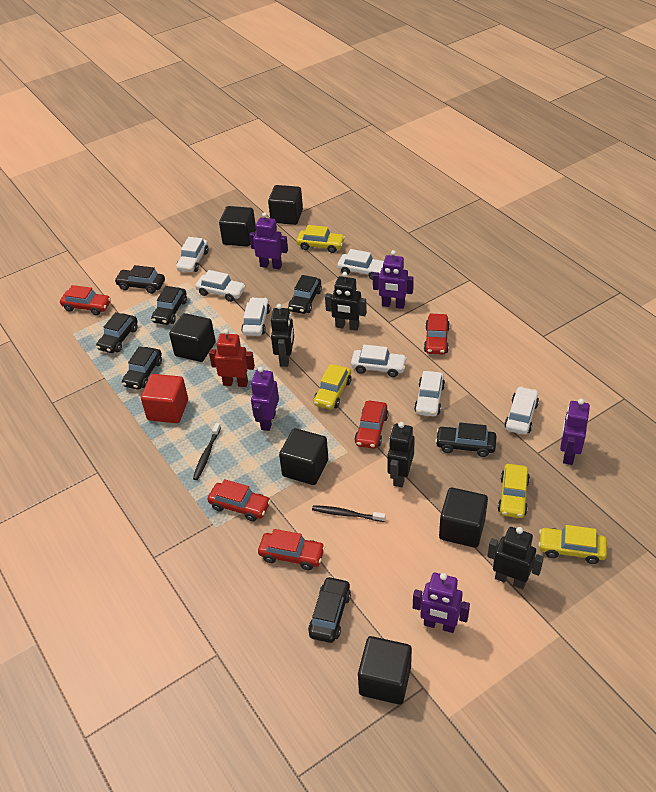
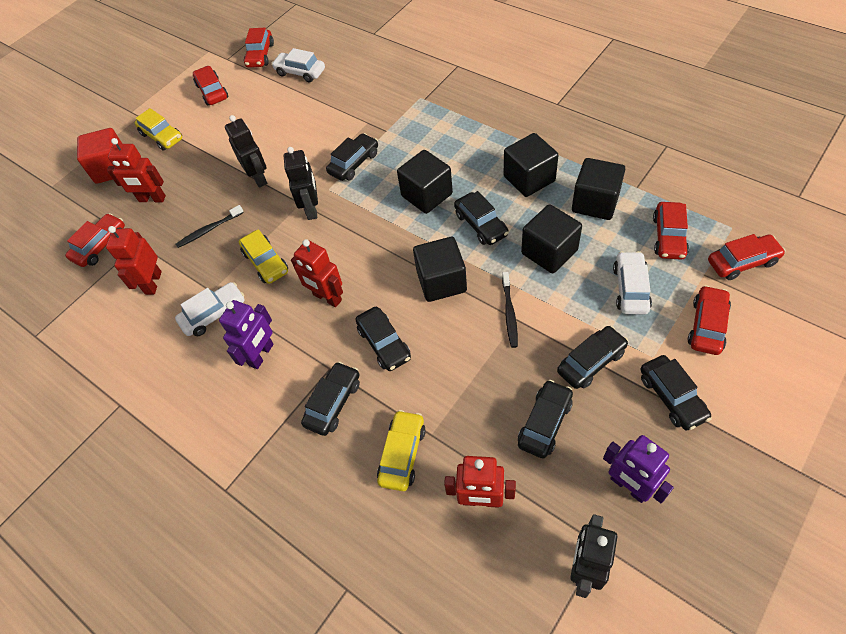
black cube: 6 -> 5
black robot: 4 -> 3
purple robot: 5 -> 2
red car: 5 -> 6
red robot: 1 -> 4
white car: 7 -> 3
yellow car: 4 -> 3

